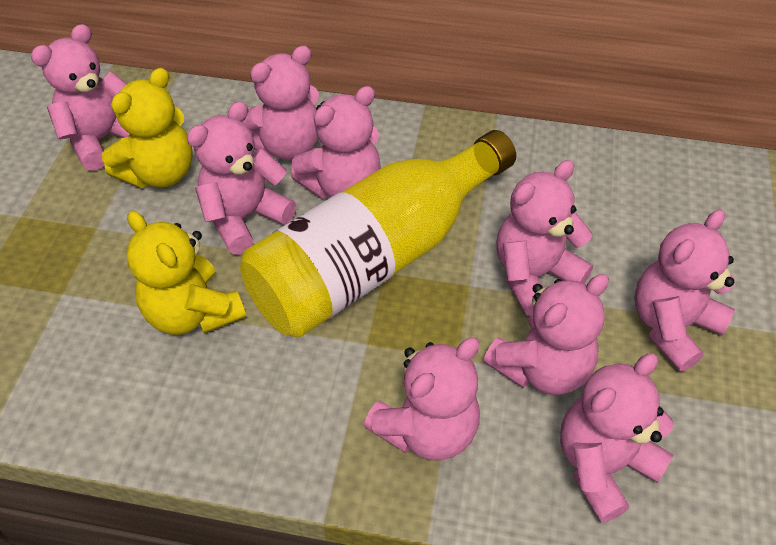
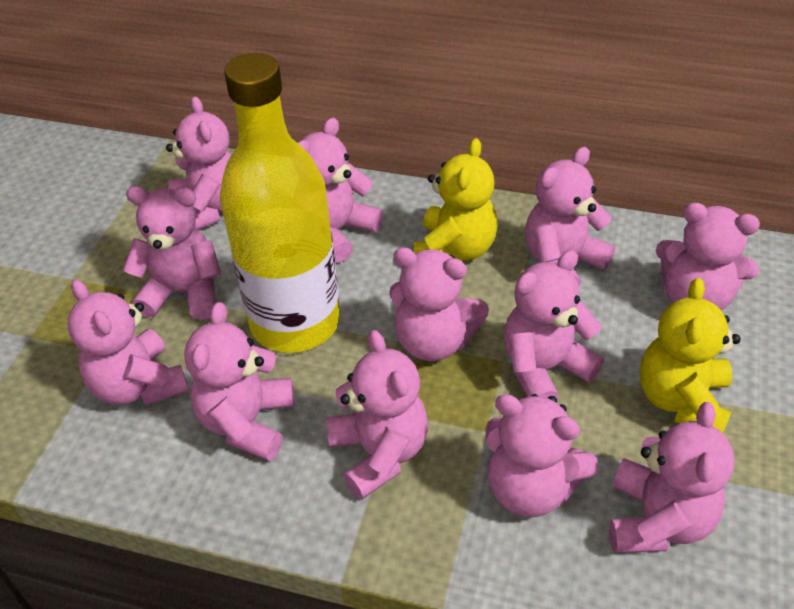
pink teddy bear: 9 -> 12

